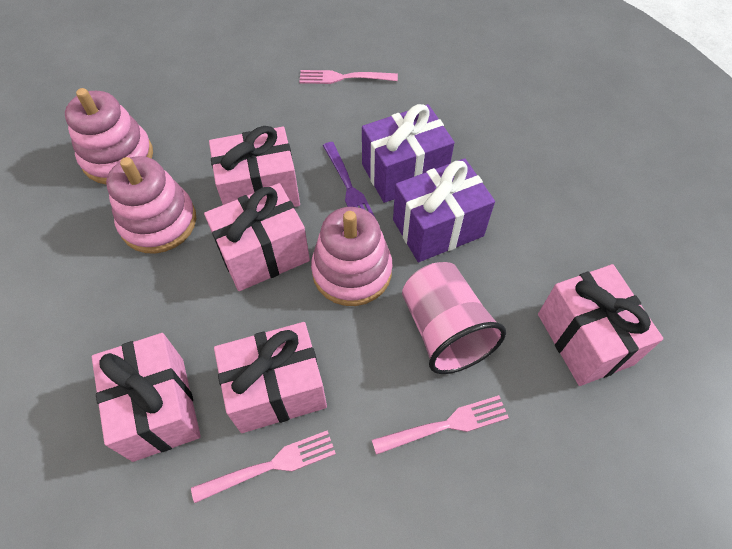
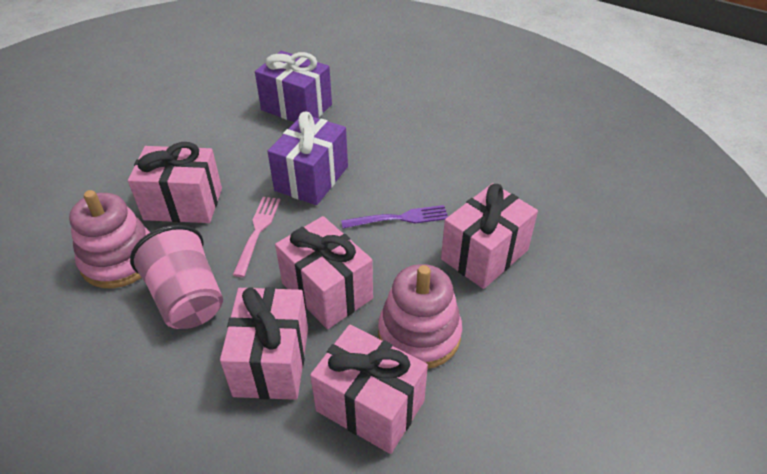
pink fork: 3 -> 1
pink stacking toy: 3 -> 2

